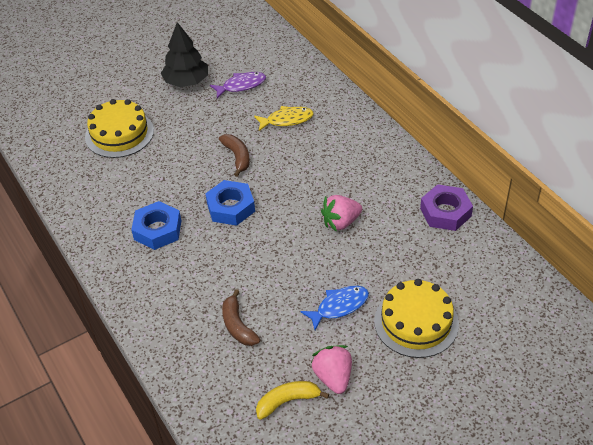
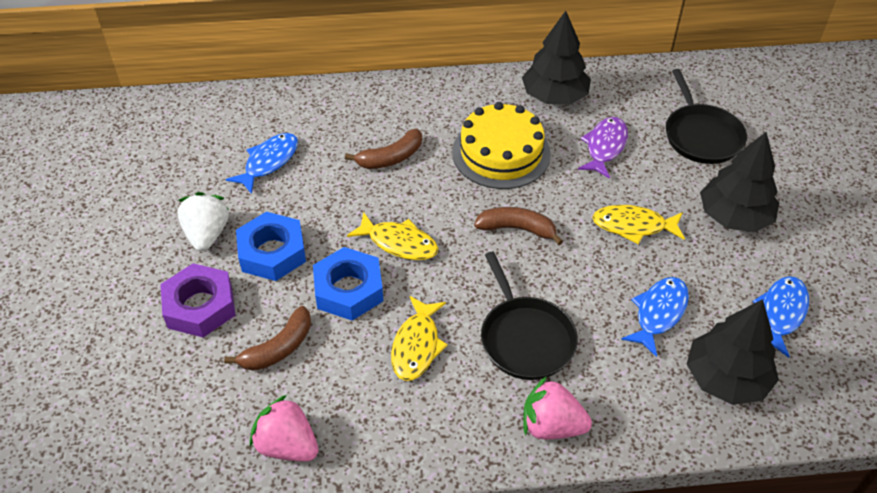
black pan: 0 -> 2
black tree: 1 -> 3
blue fish: 1 -> 3
brown banana: 2 -> 3
white strawberry: 0 -> 1
yellow banana: 1 -> 0
yellow cake: 2 -> 1
yellow fish: 1 -> 3

